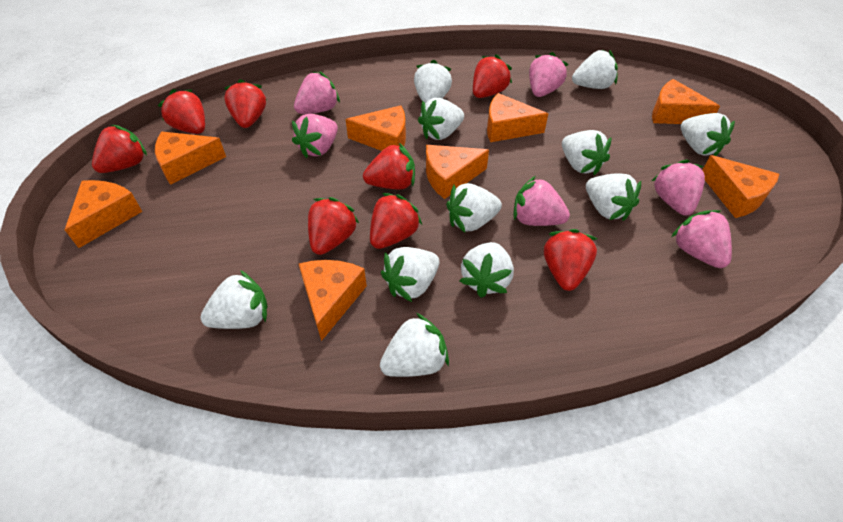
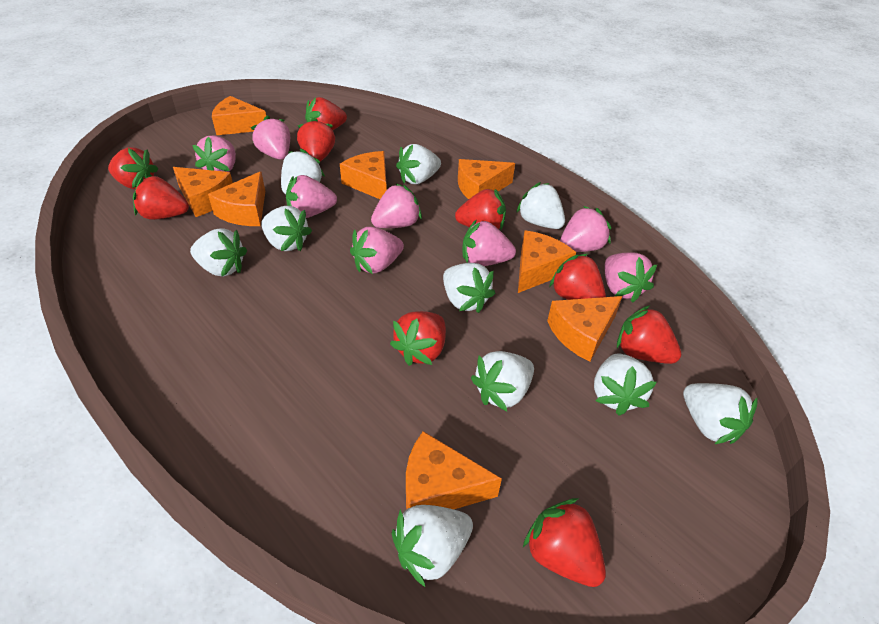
pink strawberry: 6 -> 8
red strawberry: 8 -> 9
white strawberry: 11 -> 10

